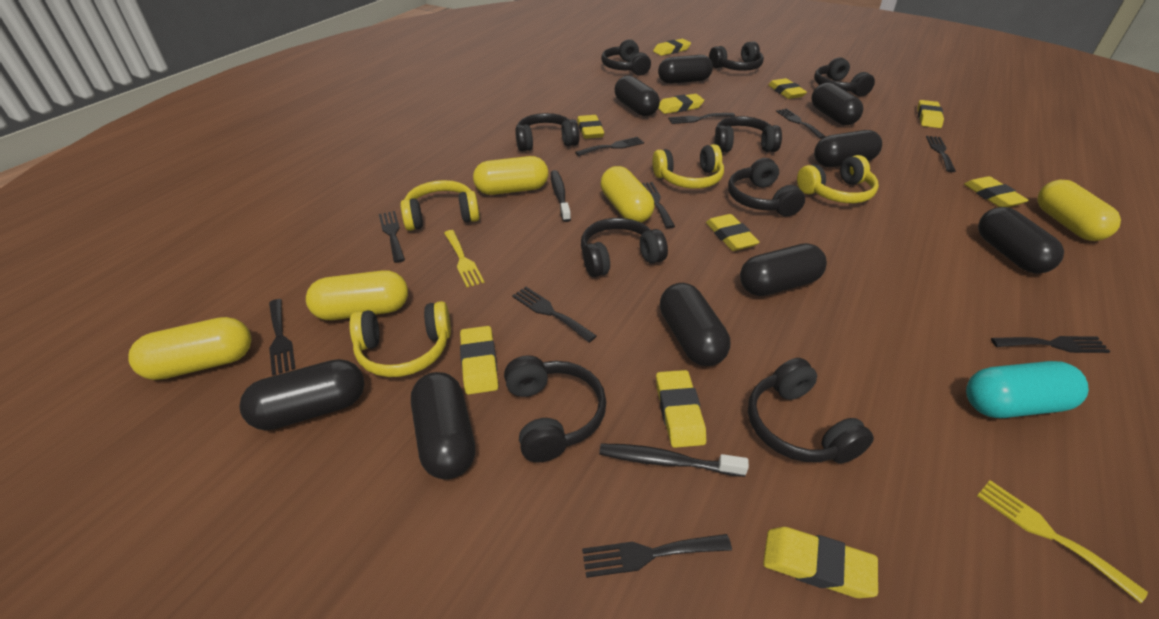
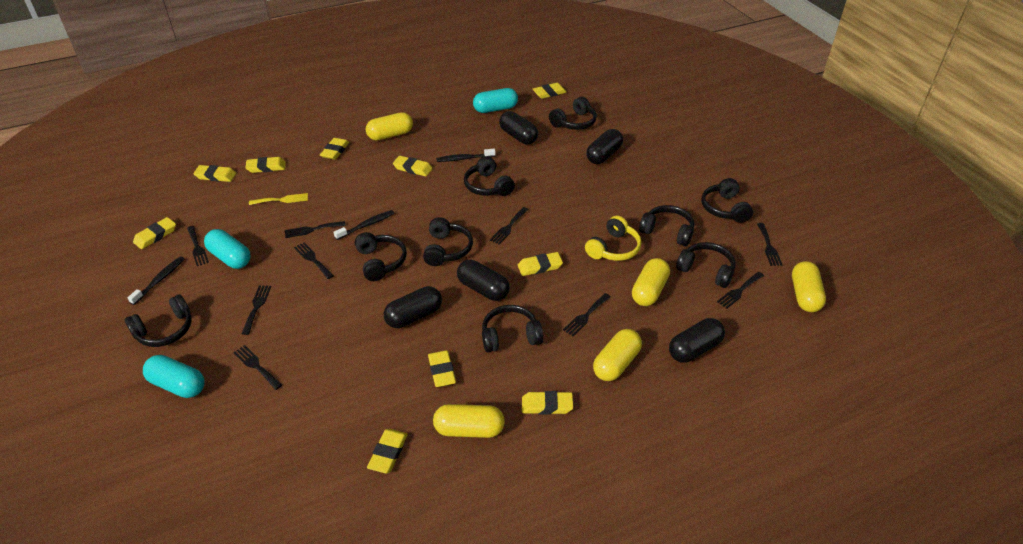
black capsule: 9 -> 5
black fork: 10 -> 9
black toothbrush: 2 -> 3
turquoise capsule: 1 -> 3
yellow fork: 2 -> 1
yellow headphones: 4 -> 1

